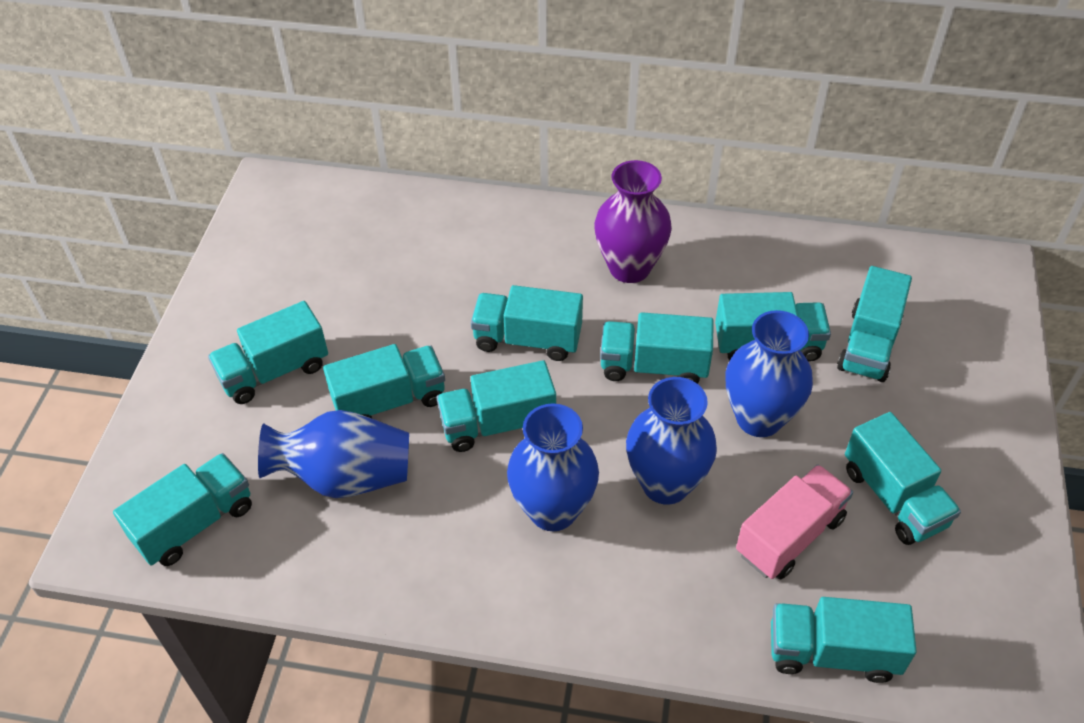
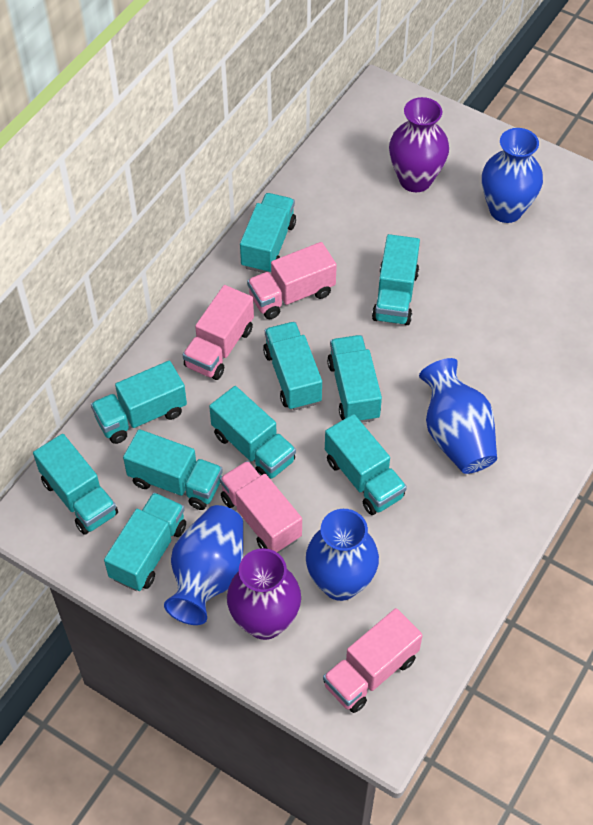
pink truck: 1 -> 4
purple vase: 1 -> 2

